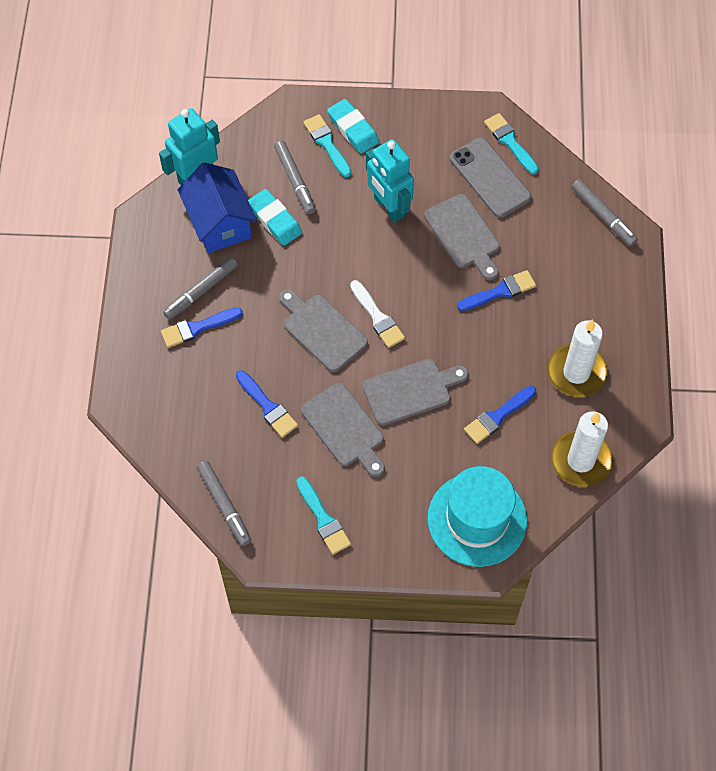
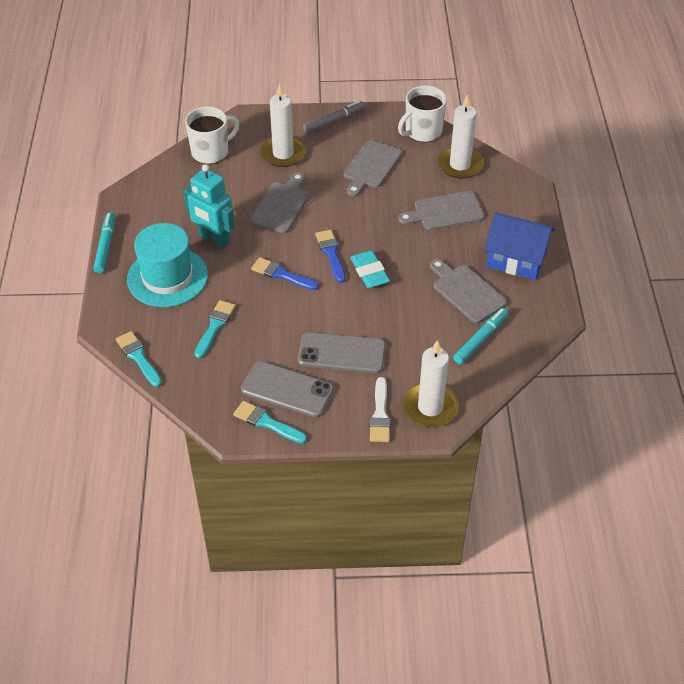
blue brush: 4 -> 2
grey marker: 4 -> 1
grey phone: 1 -> 2
turquoise eraser: 2 -> 1
turquoise marker: 0 -> 2
turquoise robot: 2 -> 1
white candle: 2 -> 3
white mug: 0 -> 2

